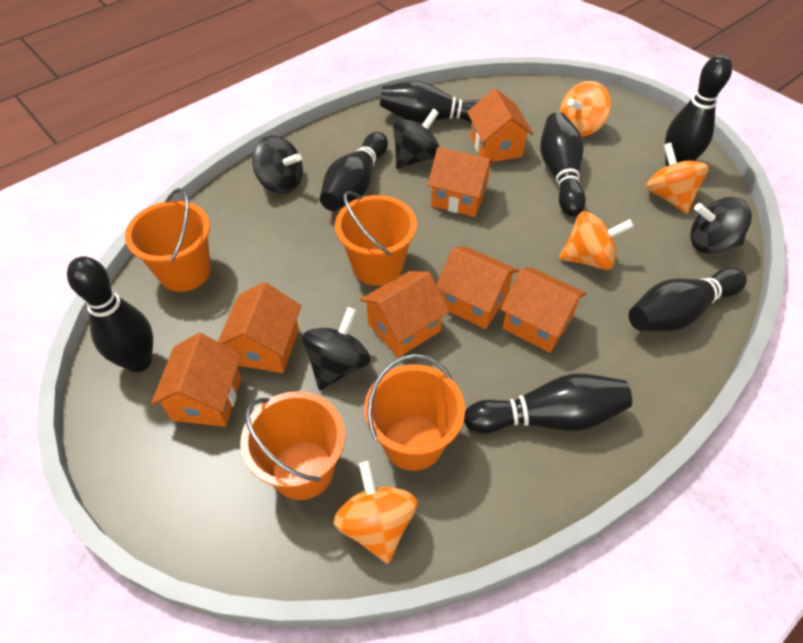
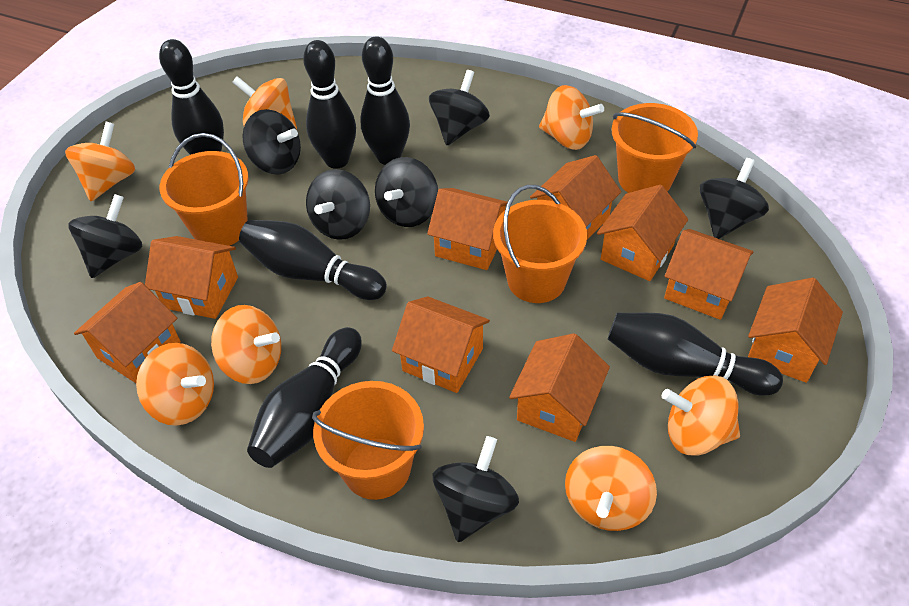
black bowling pin: 7 -> 6
black spinning top: 4 -> 7
orange house: 7 -> 9
orange spinning top: 4 -> 7

